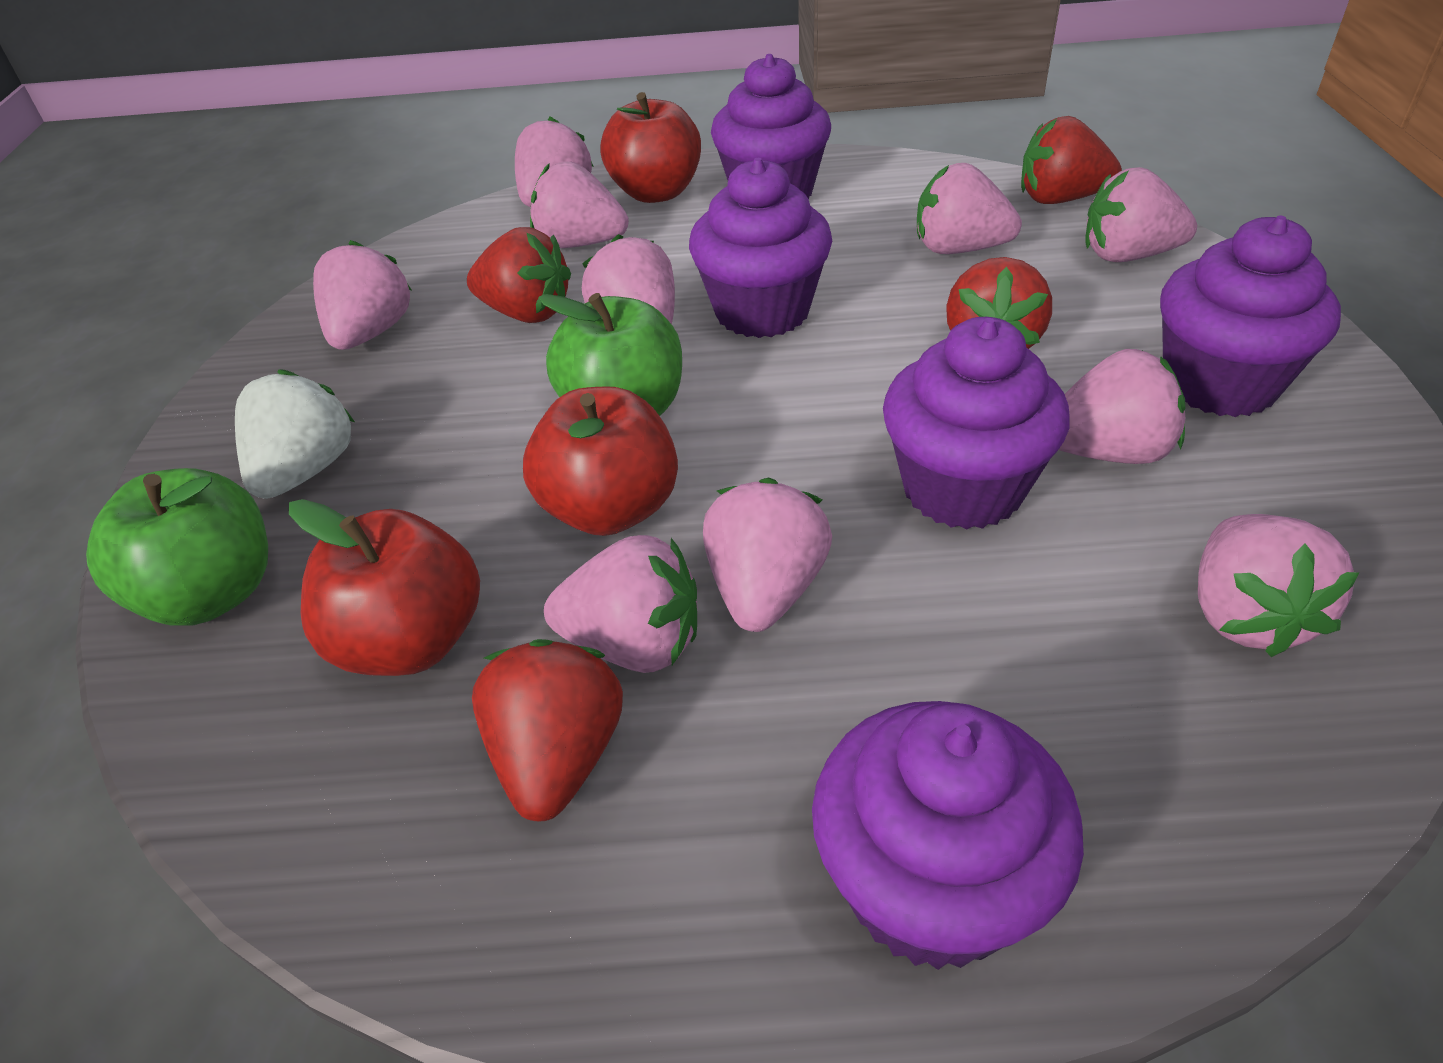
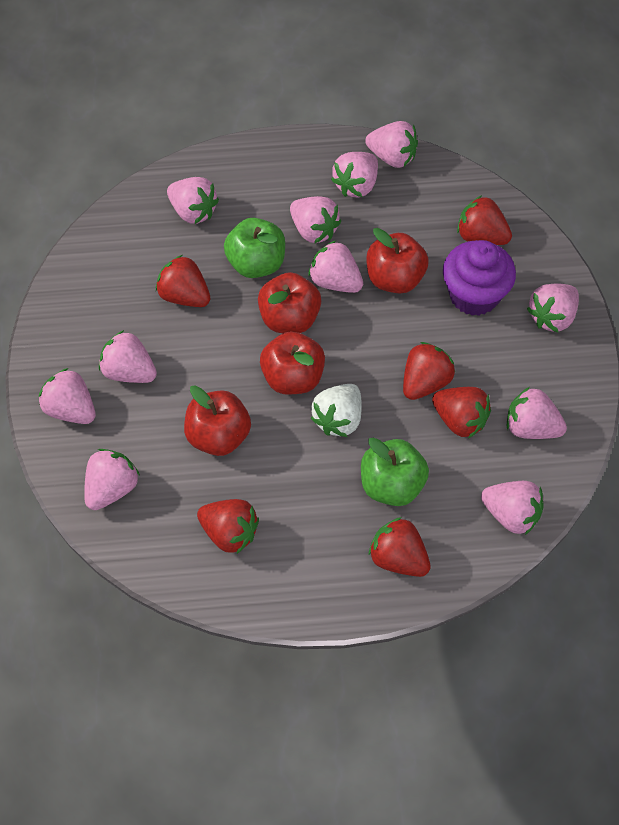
pink strawberry: 10 -> 11
purple cupcake: 5 -> 1
red apple: 3 -> 4
red strawberry: 4 -> 6

